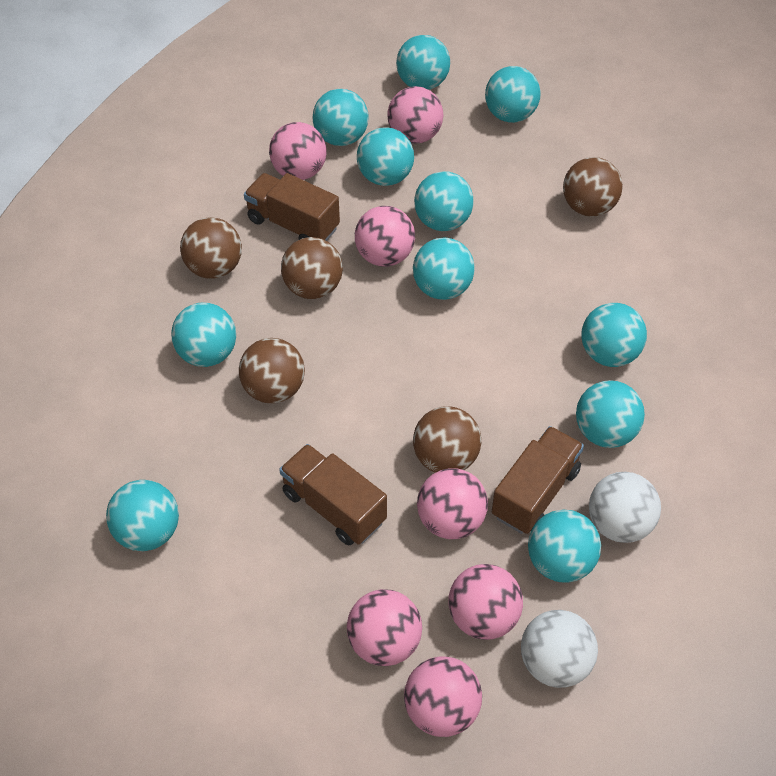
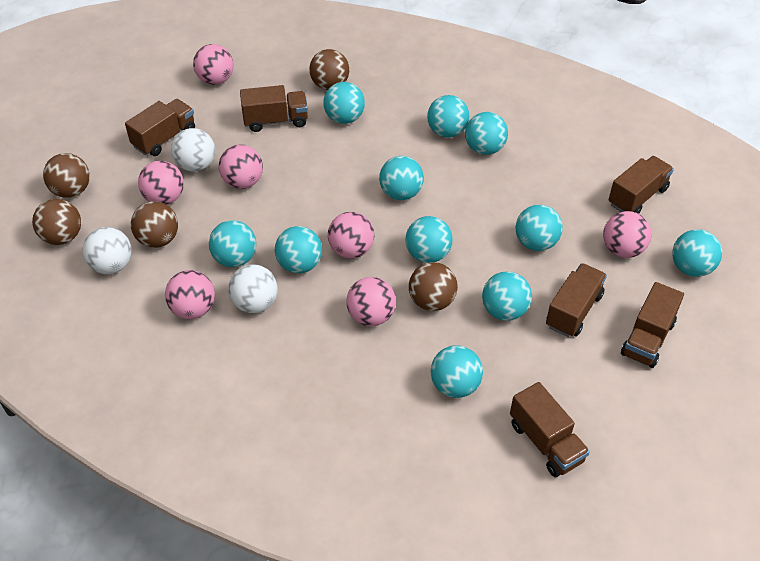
brown truck: 3 -> 6
white ball: 2 -> 3

